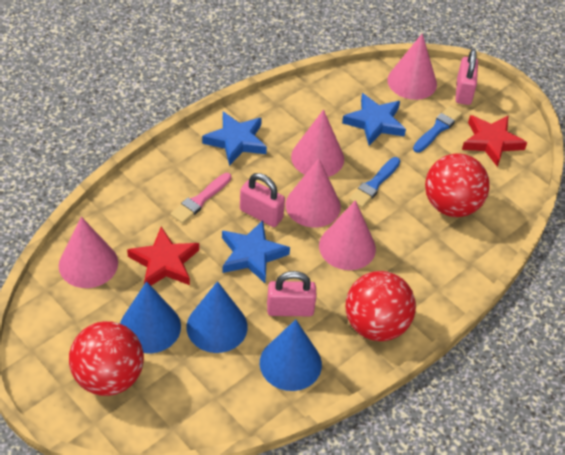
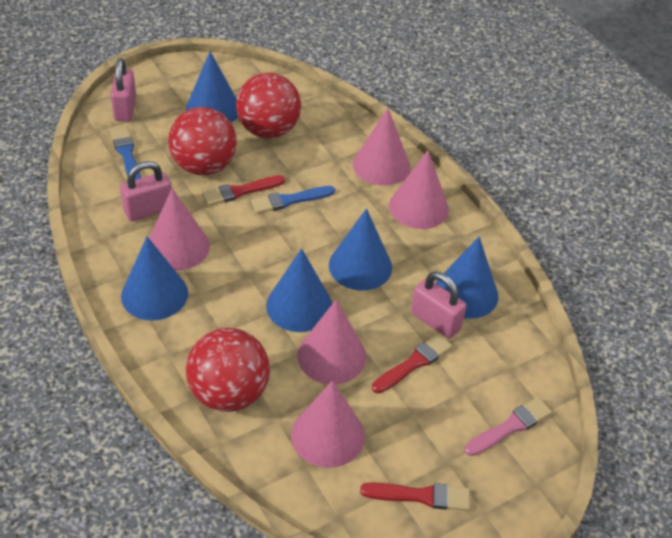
blue cone: 3 -> 5
blue star: 3 -> 0
red brush: 0 -> 3
red star: 2 -> 0

